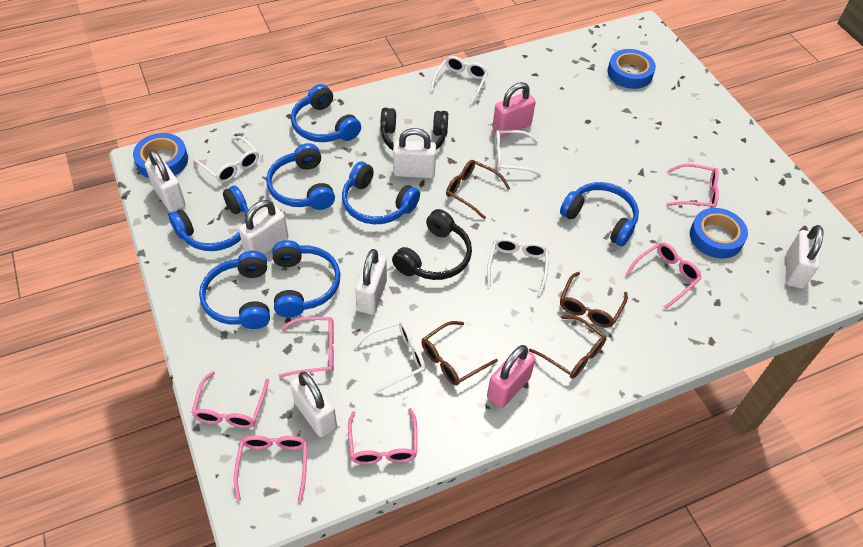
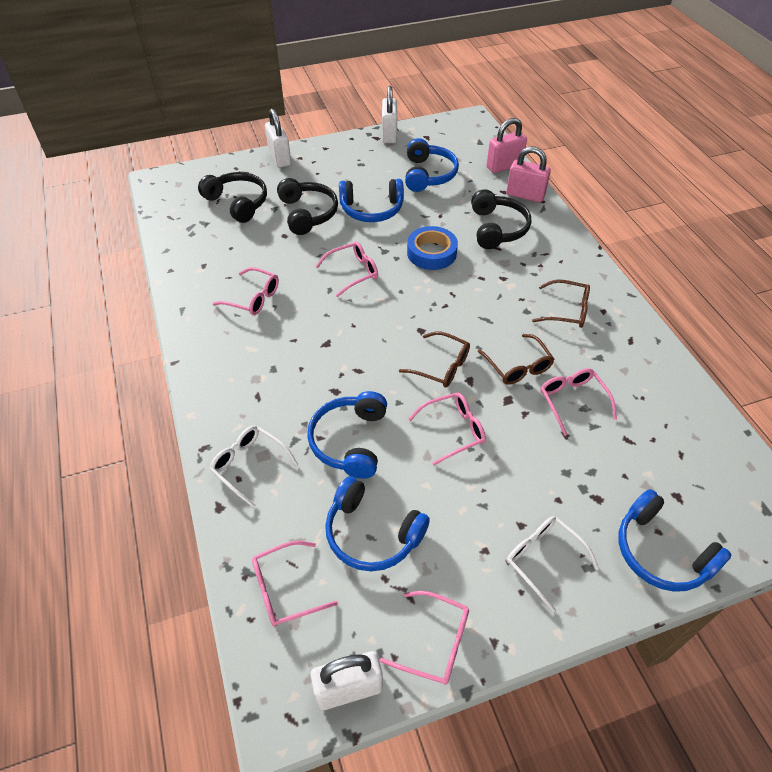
black headphones: 2 -> 3
blue headphones: 7 -> 5
blue tape: 3 -> 1
brown glasses: 4 -> 3
white glasses: 5 -> 2
white padlock: 6 -> 3

